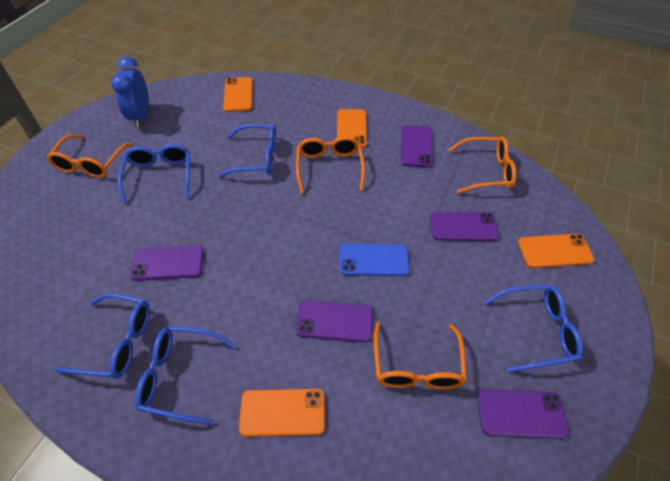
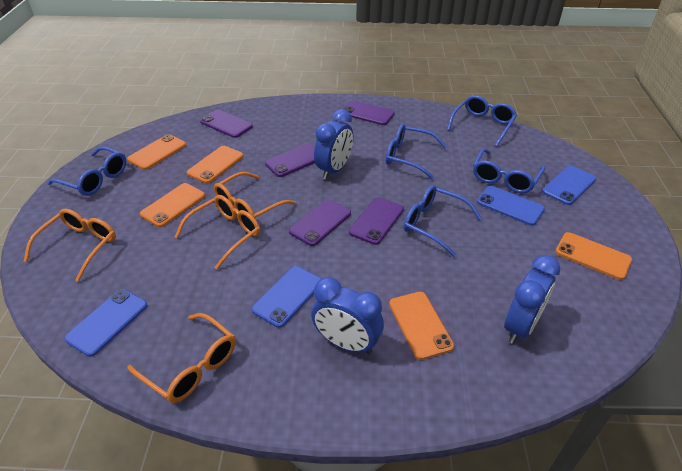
blue clock: 1 -> 3
blue phone: 1 -> 4
orange phone: 4 -> 5

